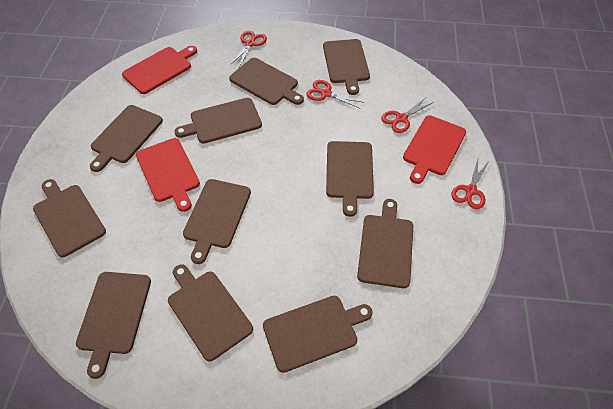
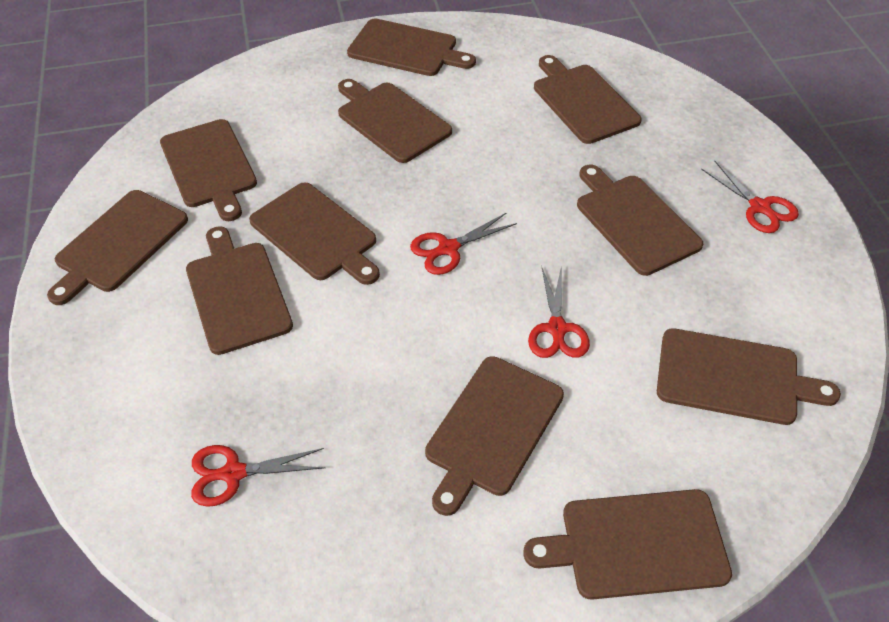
red cutting board: 3 -> 0

